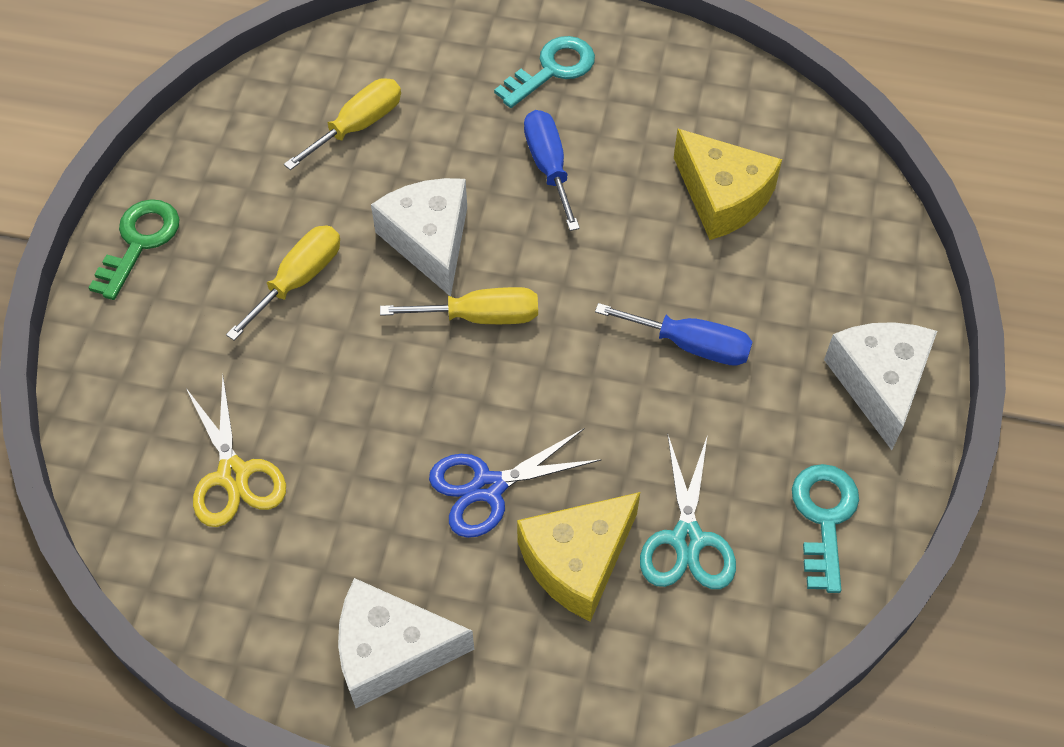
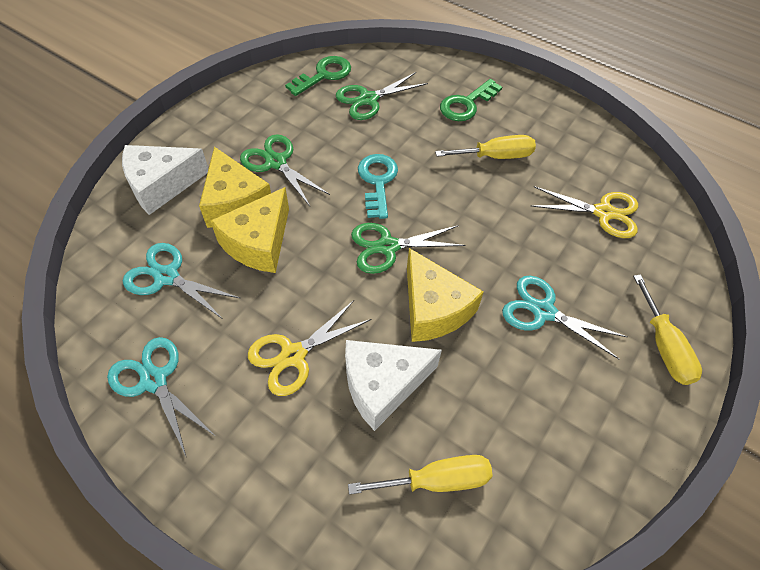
blue scissors: 1 -> 0
blue screwdriver: 2 -> 0
green key: 1 -> 2
green scissors: 0 -> 3
turquoise key: 2 -> 1
turquoise scissors: 1 -> 3
white cheese: 3 -> 2
yellow cheese: 2 -> 3
yellow scissors: 1 -> 2

